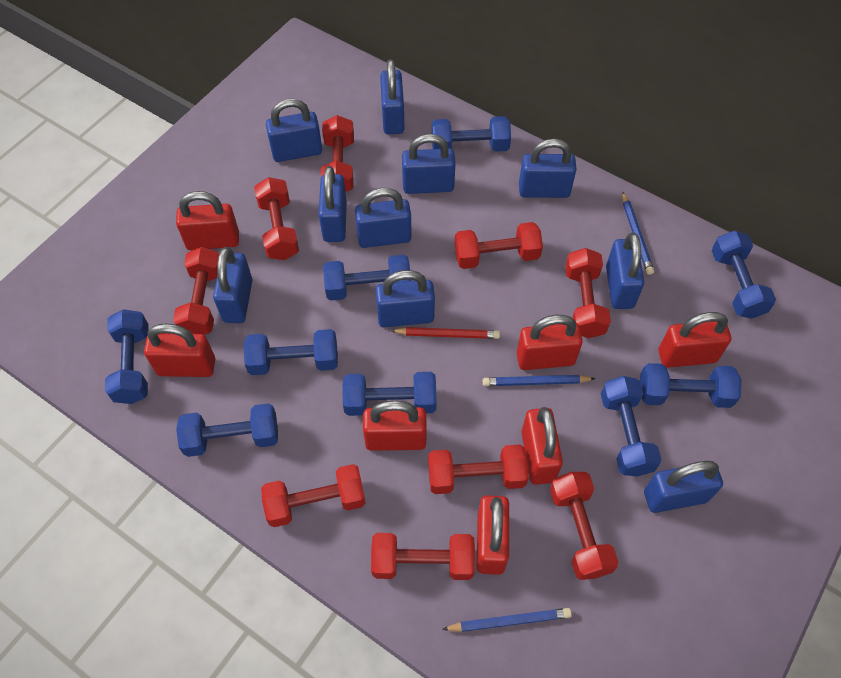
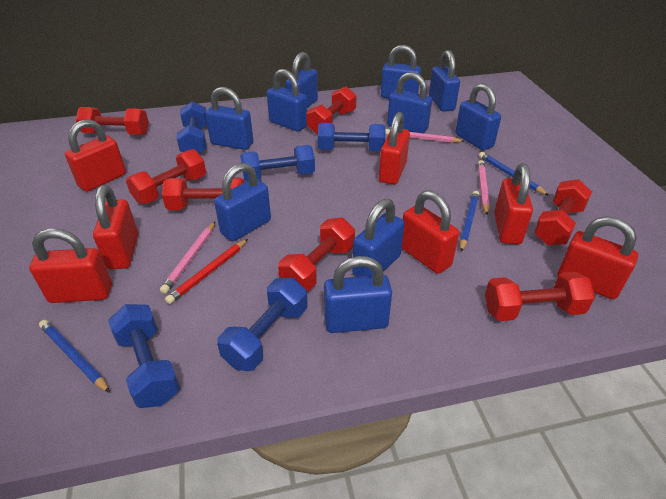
blue dumbbell: 9 -> 5
pink pencil: 0 -> 3
red dumbbell: 9 -> 7

